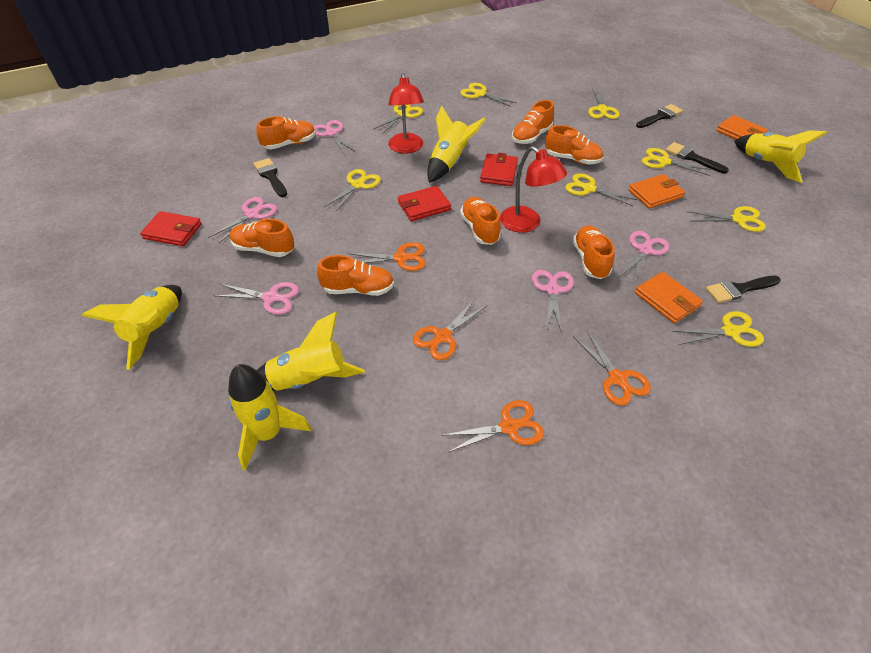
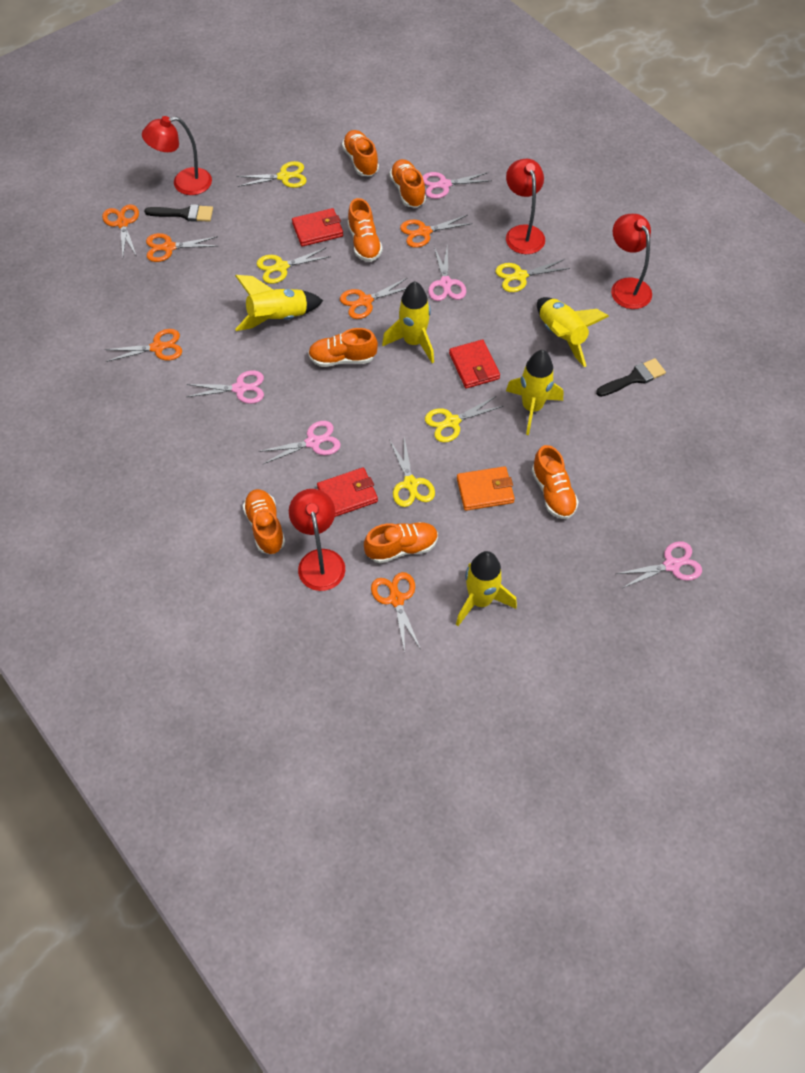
black brush: 4 -> 2
orange scissors: 4 -> 6
orange wallet: 3 -> 1
red lamp: 2 -> 4
yellow scissors: 8 -> 5

